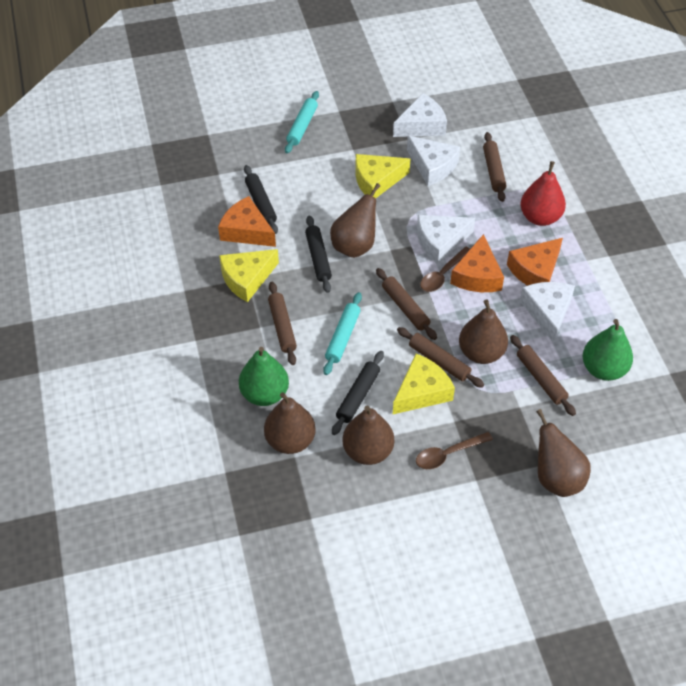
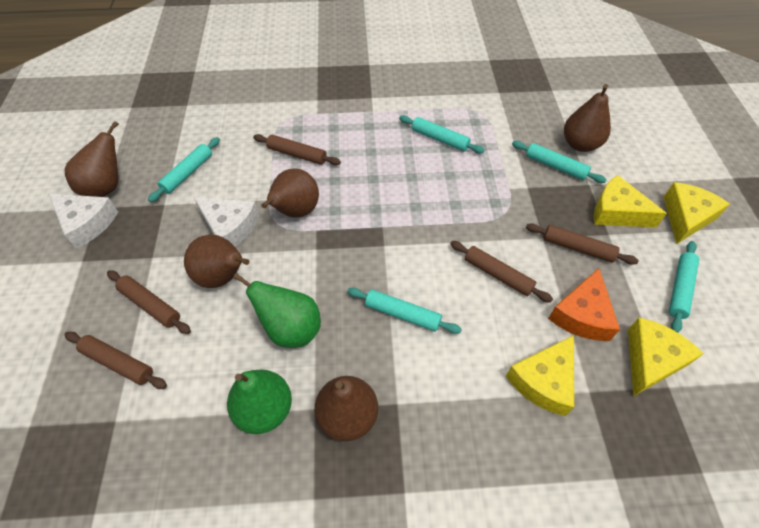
black rolling pin: 3 -> 0
brown spoon: 2 -> 0
orange cheese: 3 -> 1
red pear: 1 -> 0
turquoise rolling pin: 2 -> 5
white cheese: 4 -> 2
yellow cheese: 3 -> 4

